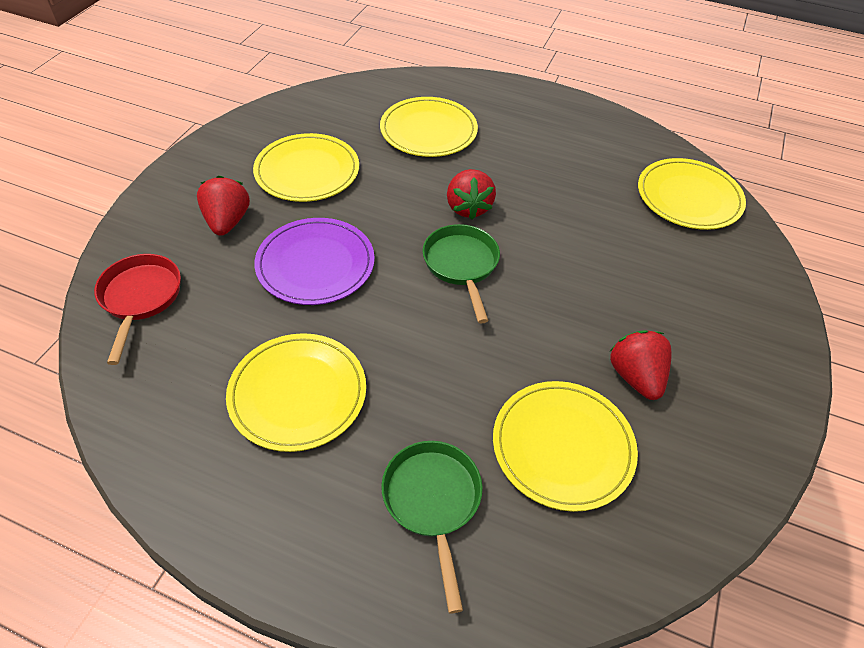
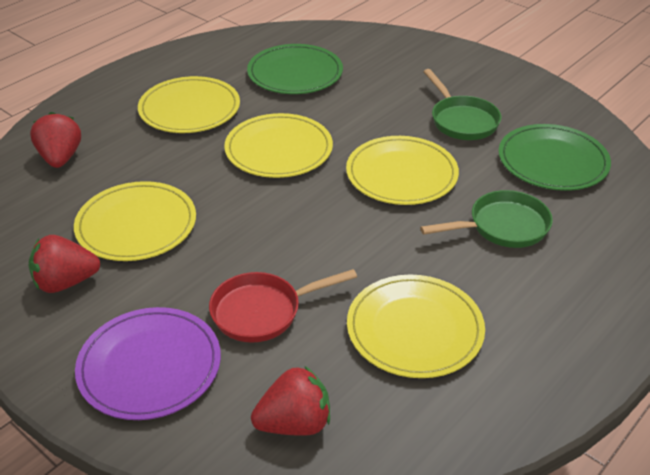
green plate: 0 -> 2

